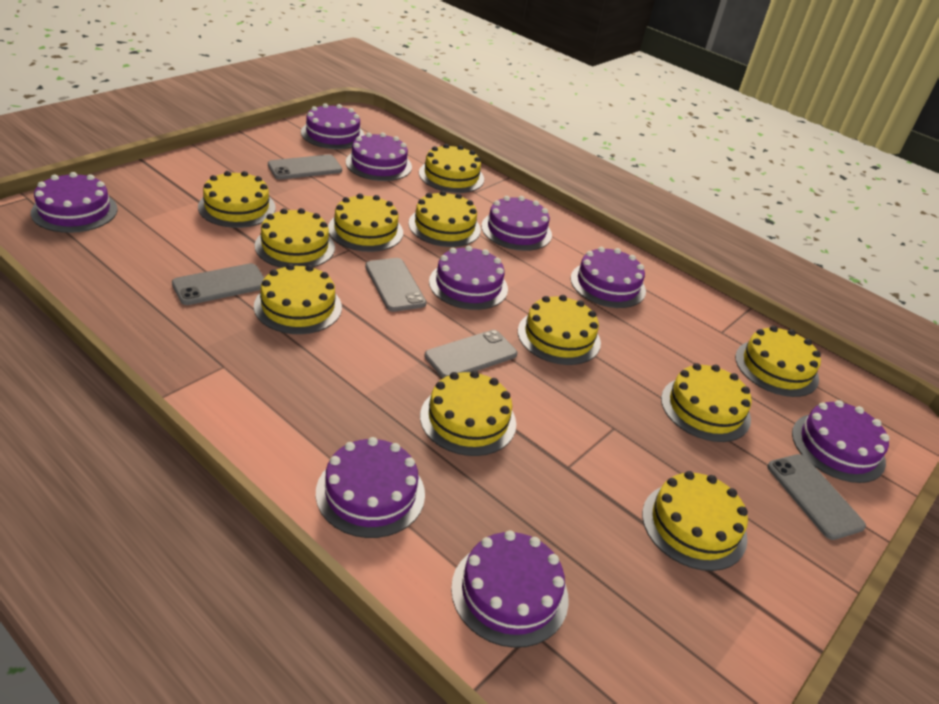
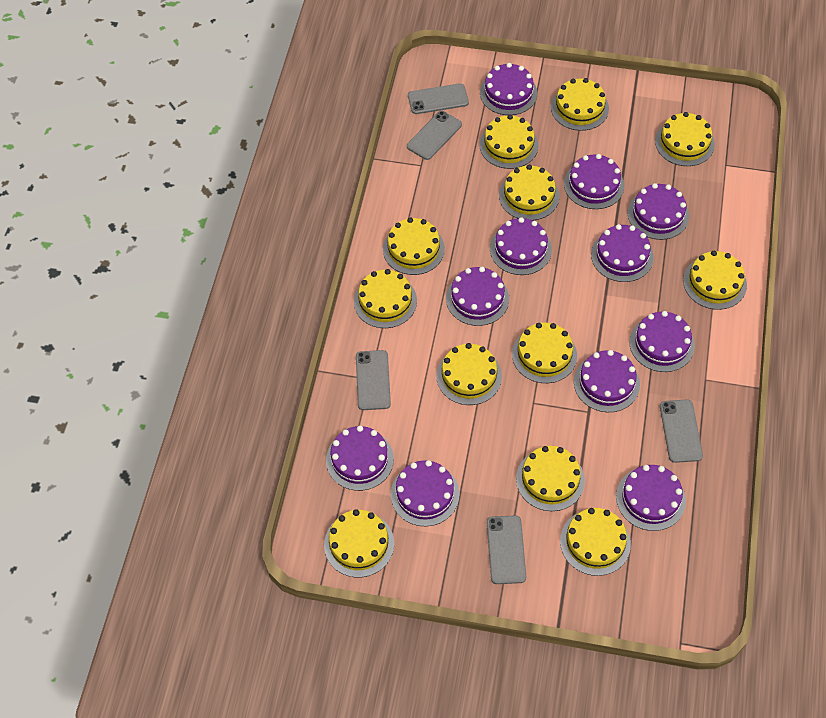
purple cake: 9 -> 11
yellow cake: 11 -> 12

